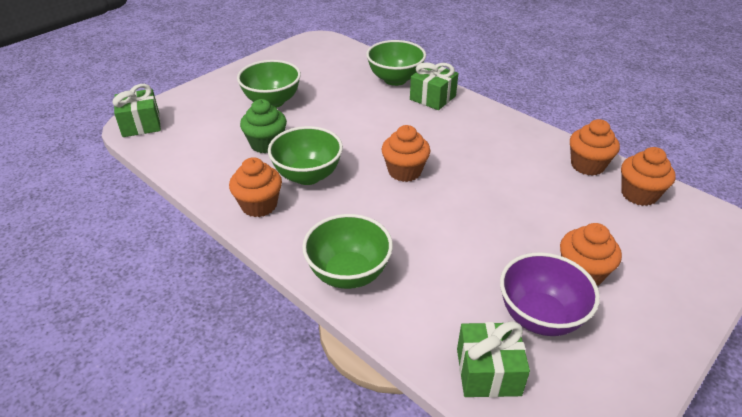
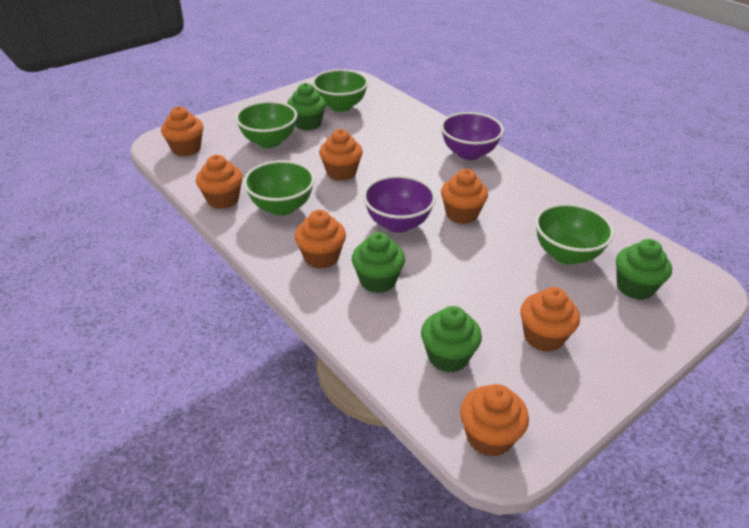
green cupcake: 1 -> 4
green gift: 3 -> 0
orange cupcake: 5 -> 7
purple bowl: 1 -> 2

